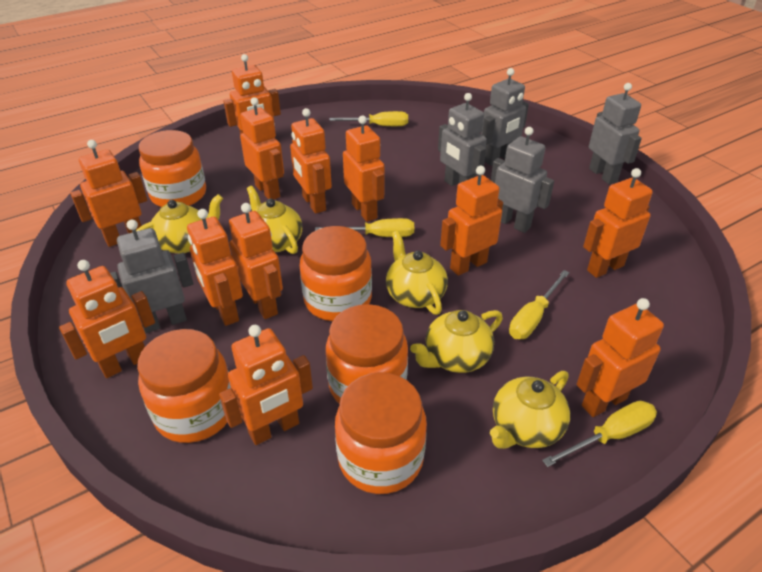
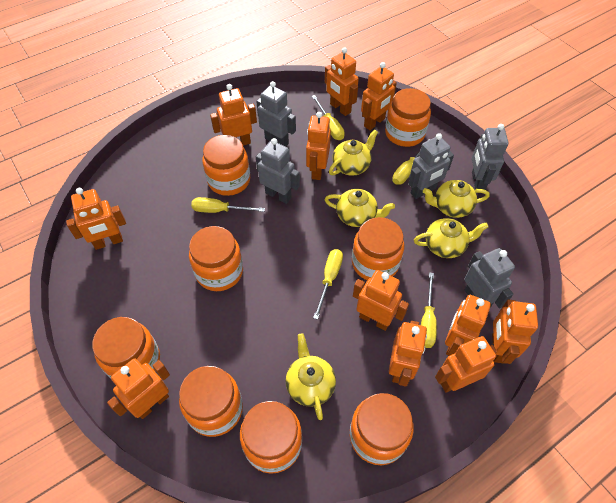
orange jar: 5 -> 8
orange robot: 12 -> 11
yellow screwdriver: 4 -> 5

